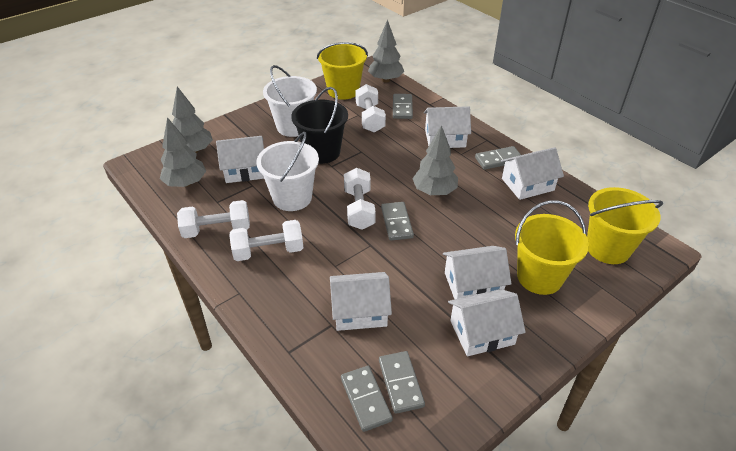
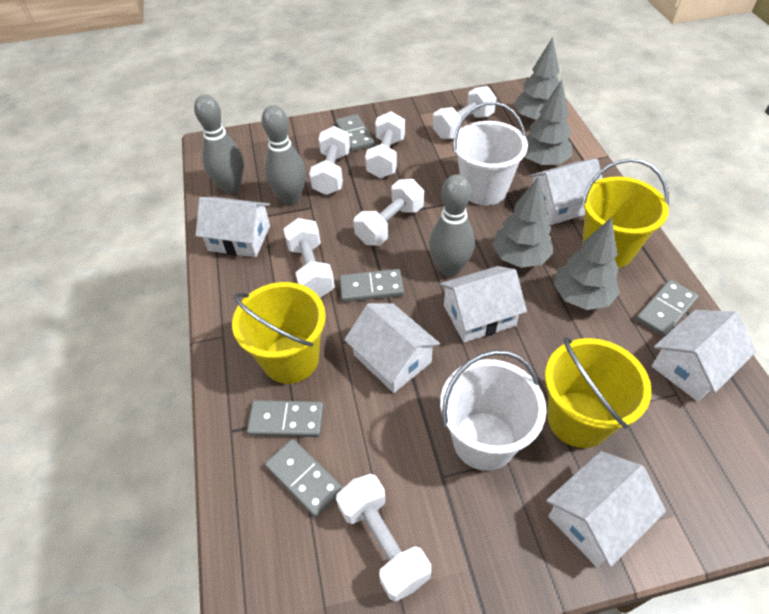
black bucket: 1 -> 0
grey bowling pin: 0 -> 3
white dumbbell: 4 -> 6

